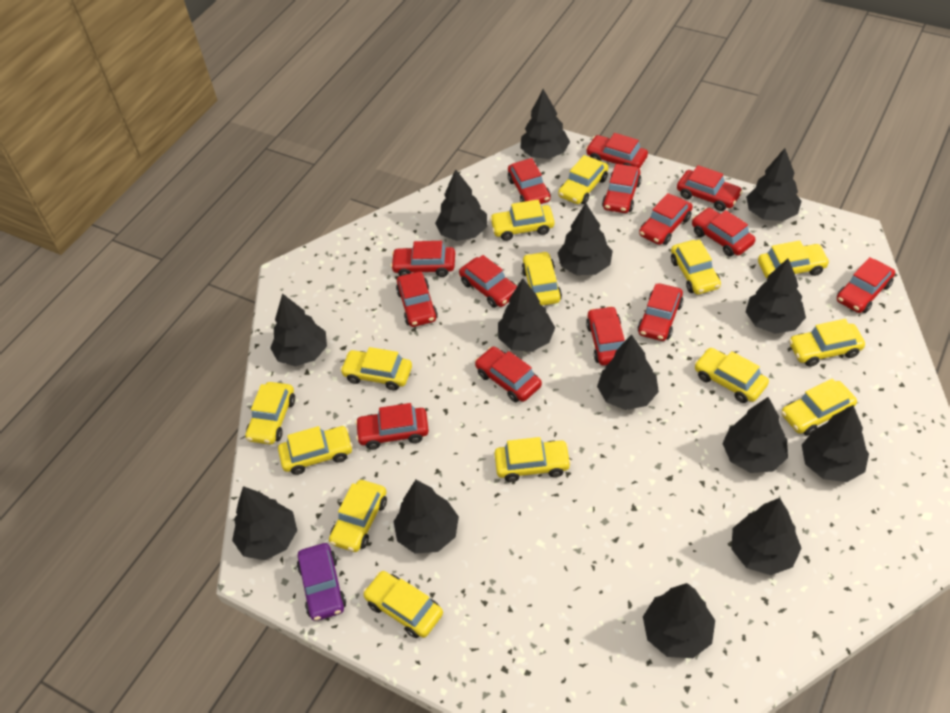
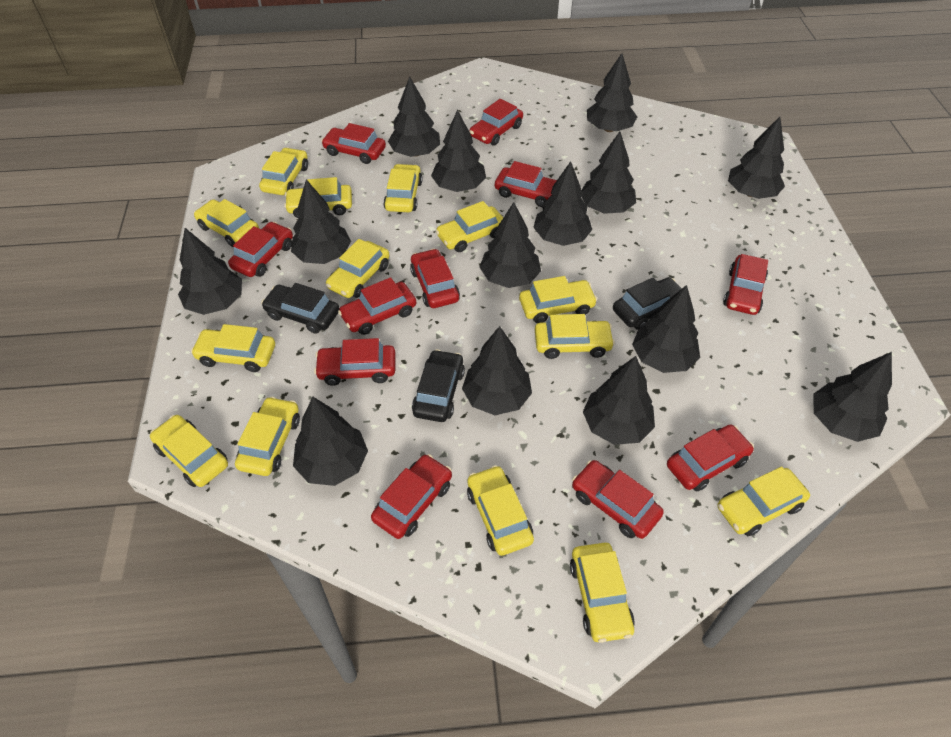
black car: 0 -> 3
purple car: 1 -> 0
red car: 14 -> 11

